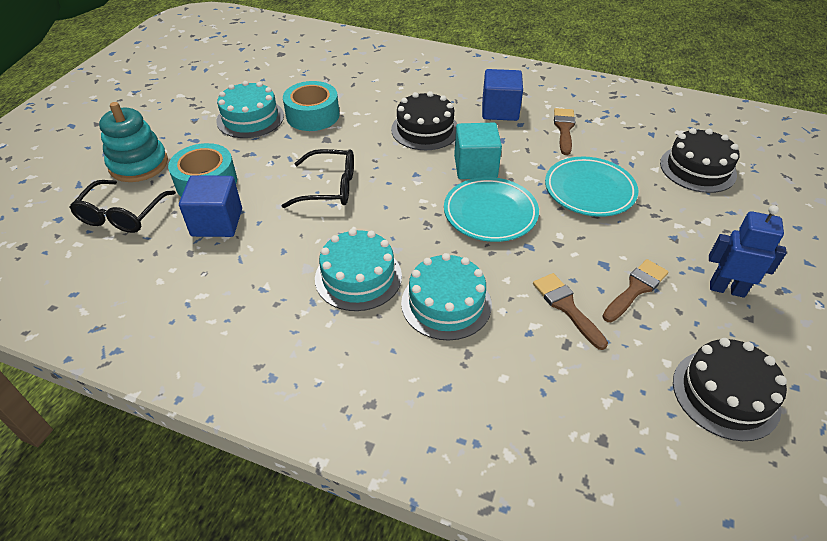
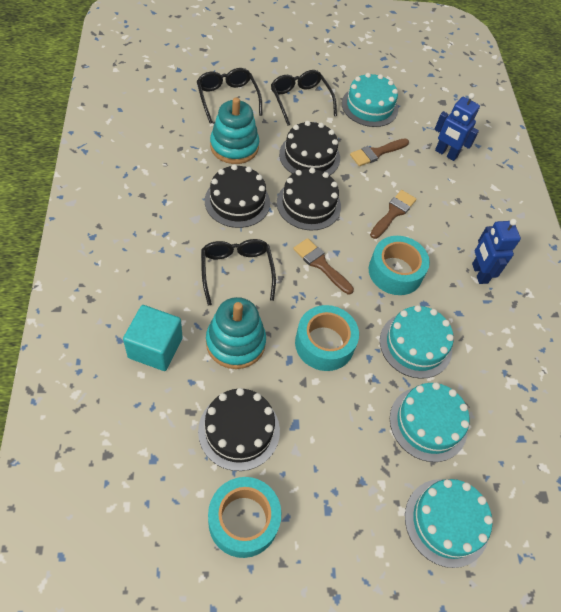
black cake: 3 -> 4
black glasses: 2 -> 3
blue cube: 2 -> 0
blue robot: 1 -> 2
turquoise cake: 3 -> 4
turquoise plate: 2 -> 0
turquoise stacking toy: 1 -> 2
turquoise tape: 2 -> 3

